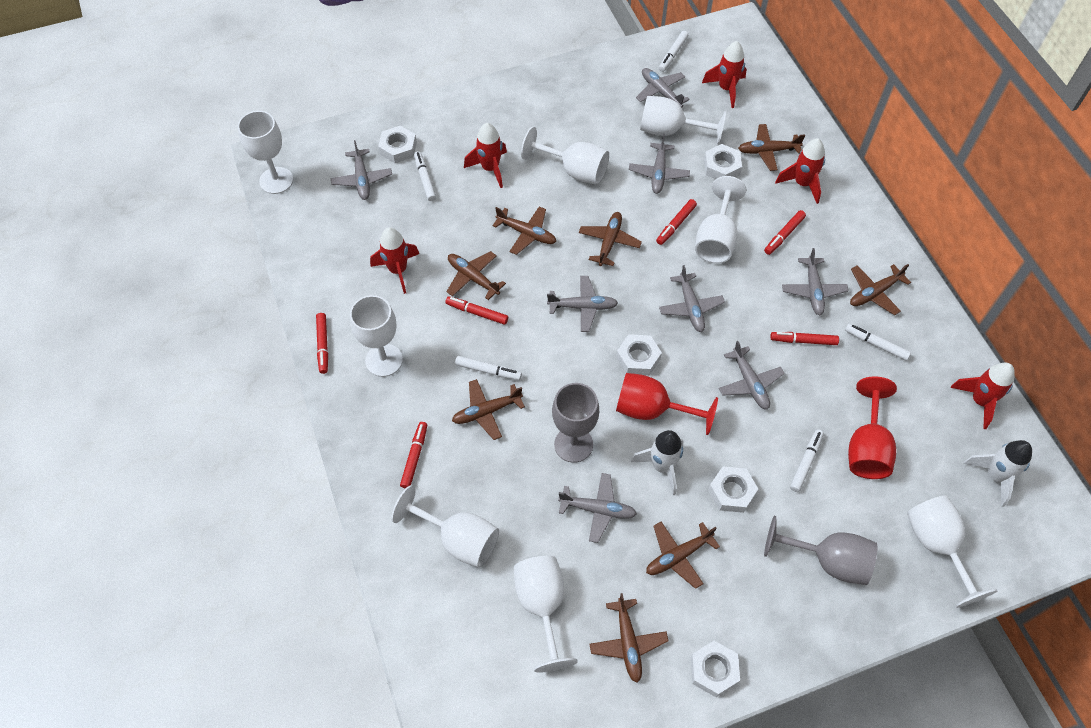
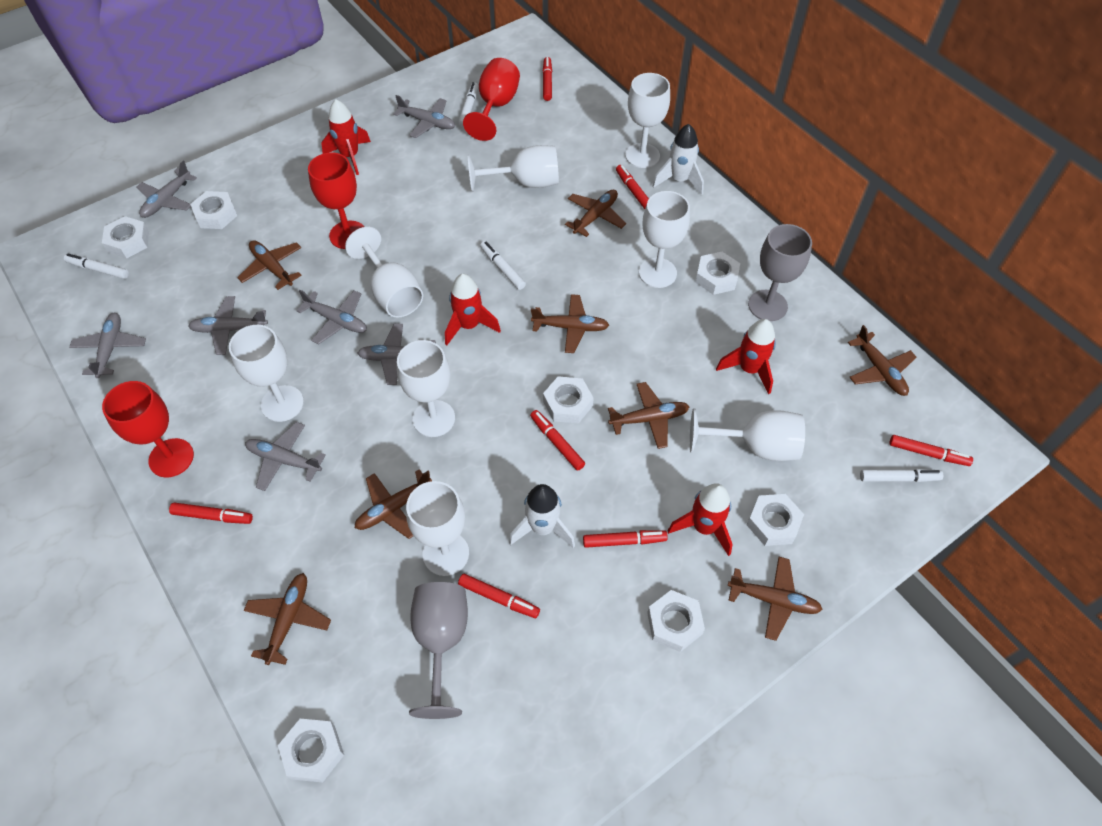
grey plane: 8 -> 7
red goblet: 2 -> 3
red marker: 6 -> 7
red rocket: 5 -> 4
white marker: 5 -> 4
white nut: 5 -> 7

